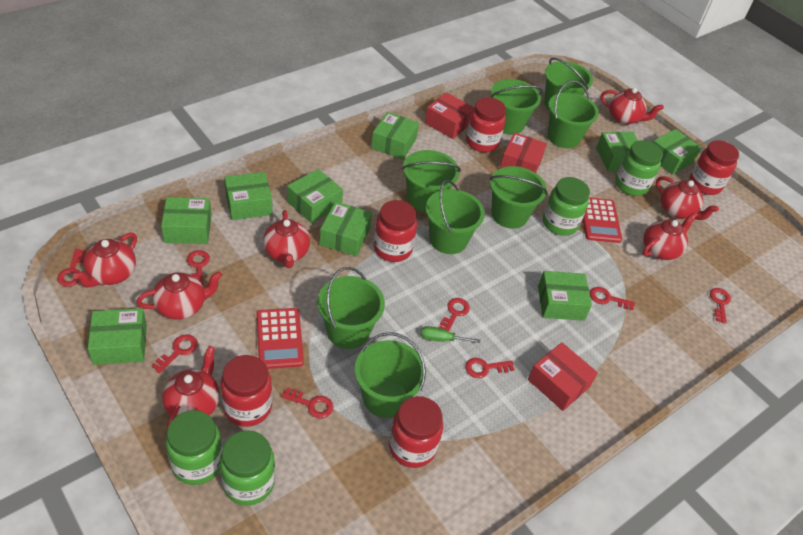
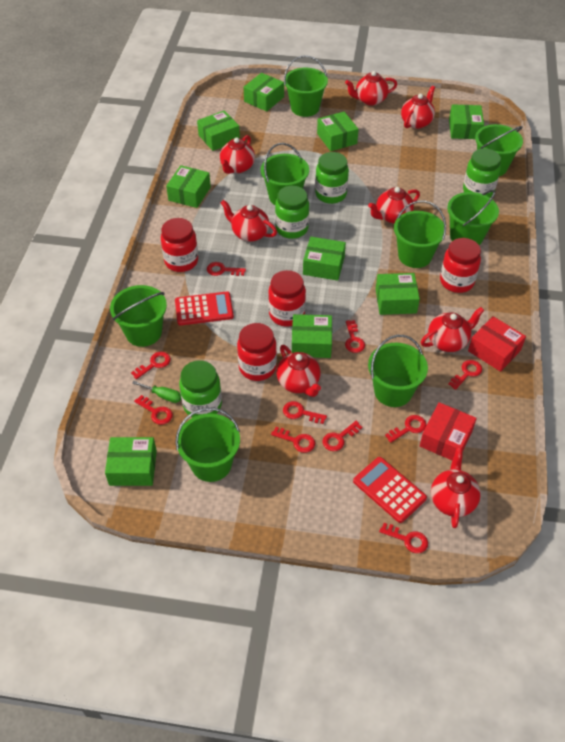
red box: 3 -> 2
red jar: 5 -> 4
red key: 8 -> 10
red teapot: 7 -> 8

